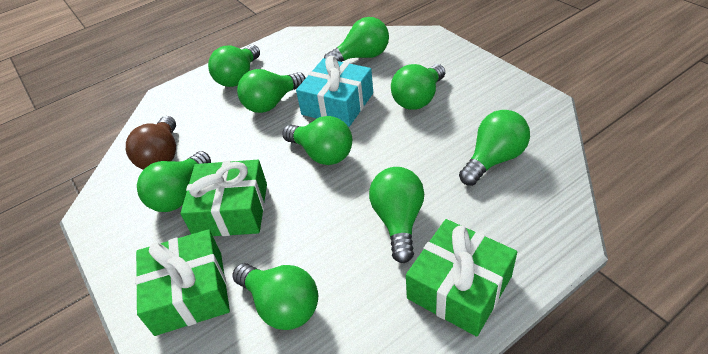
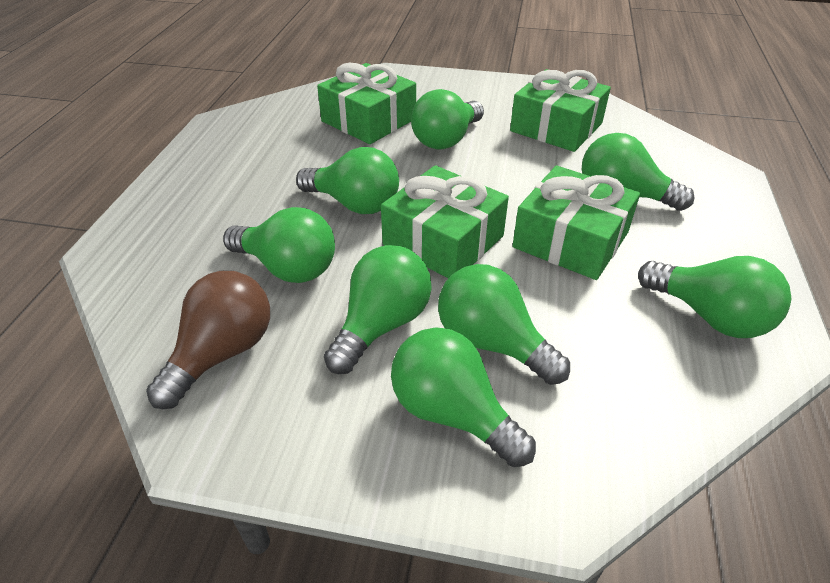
green gift: 3 -> 4
green light bulb: 9 -> 8
turquoise gift: 1 -> 0

